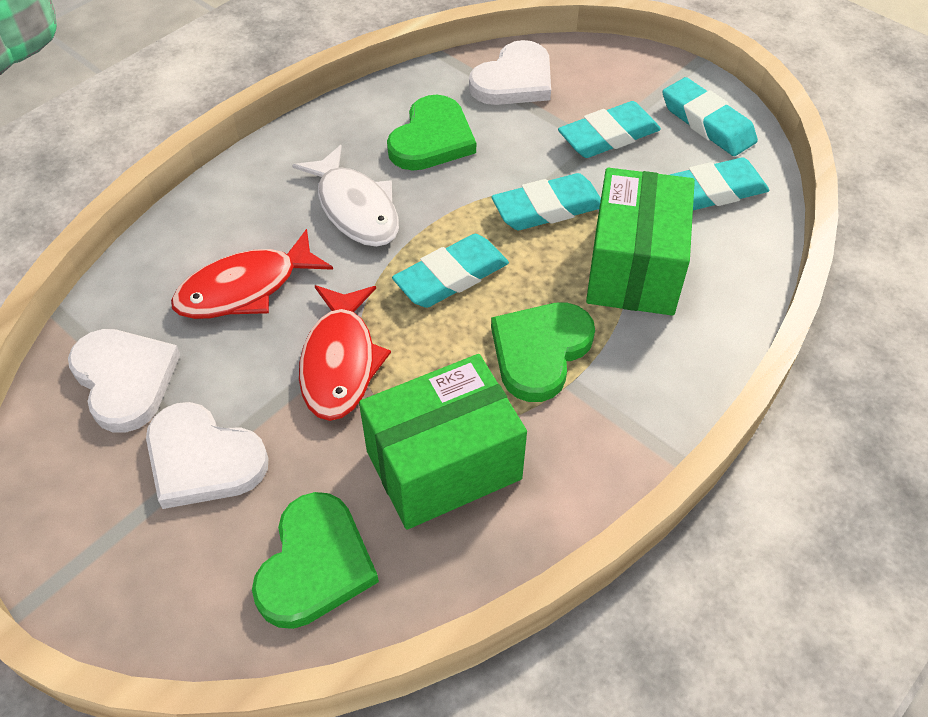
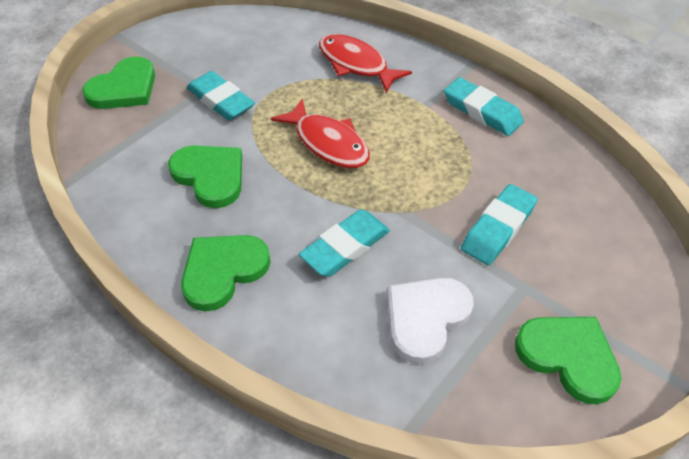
green box: 2 -> 0
green heart: 3 -> 4
turquoise eraser: 5 -> 4
white fish: 1 -> 0
white heart: 3 -> 1

